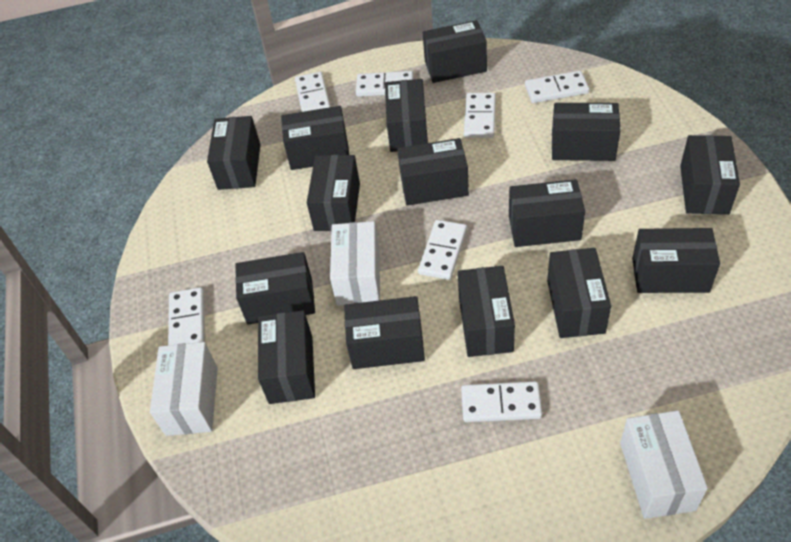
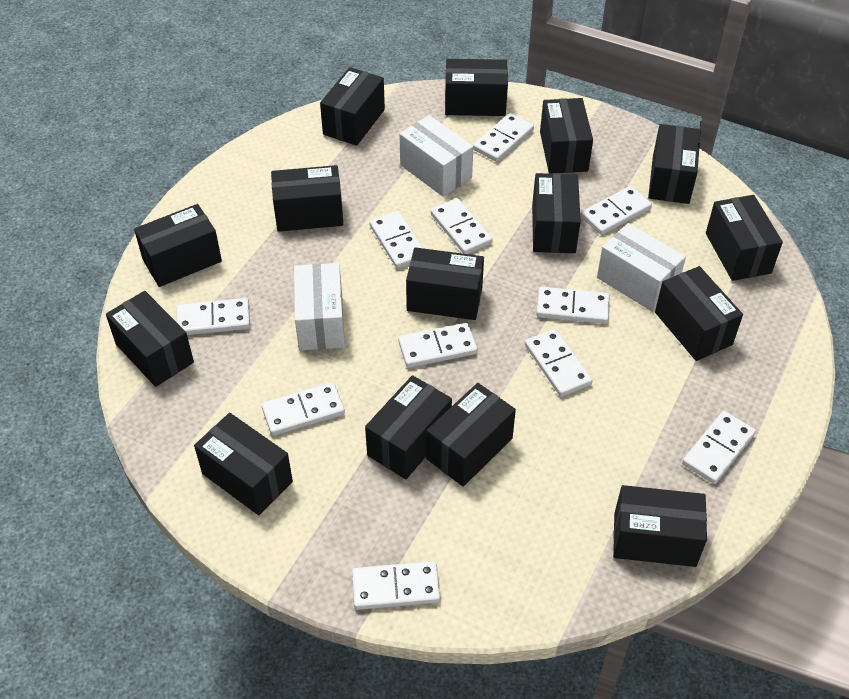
white domino: 7 -> 11

